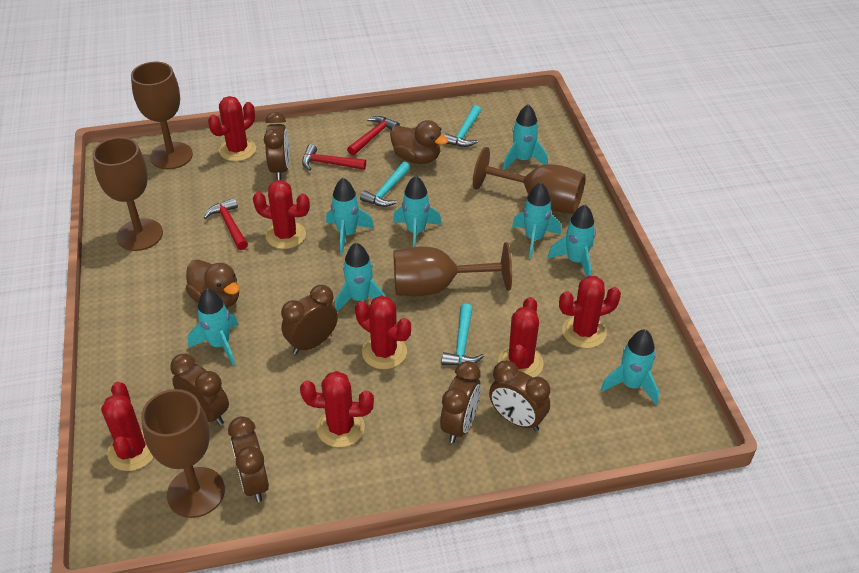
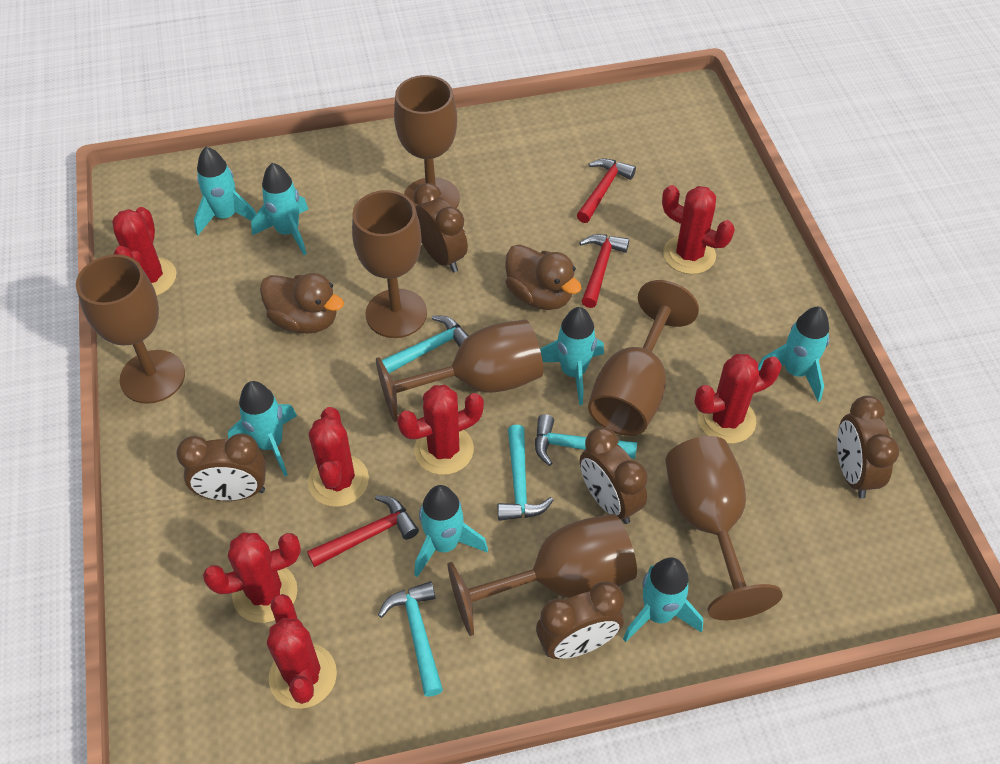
brown clock: 6 -> 5
brown goblet: 5 -> 7
turquoise hammer: 3 -> 4
turquoise rocket: 8 -> 7

